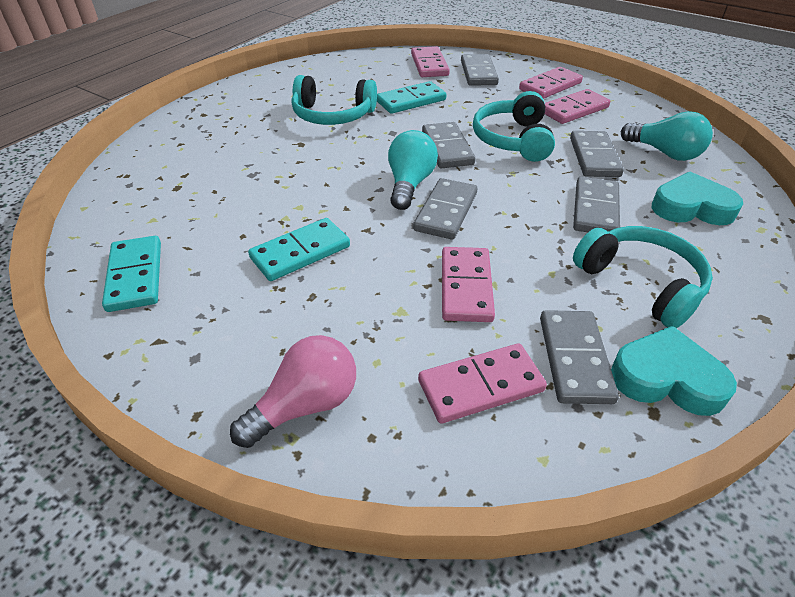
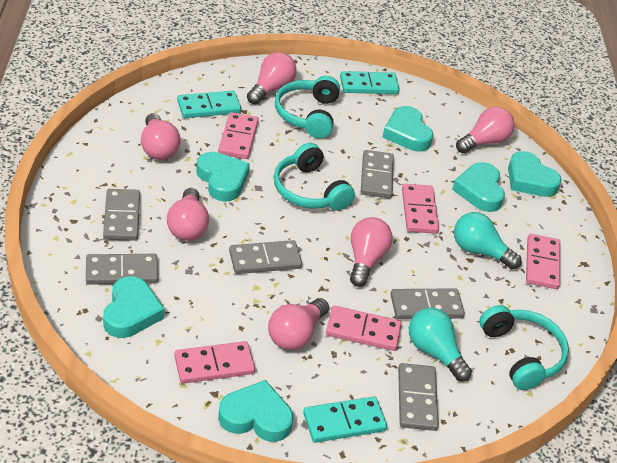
pink light bulb: 1 -> 6
turquoise heart: 2 -> 6

